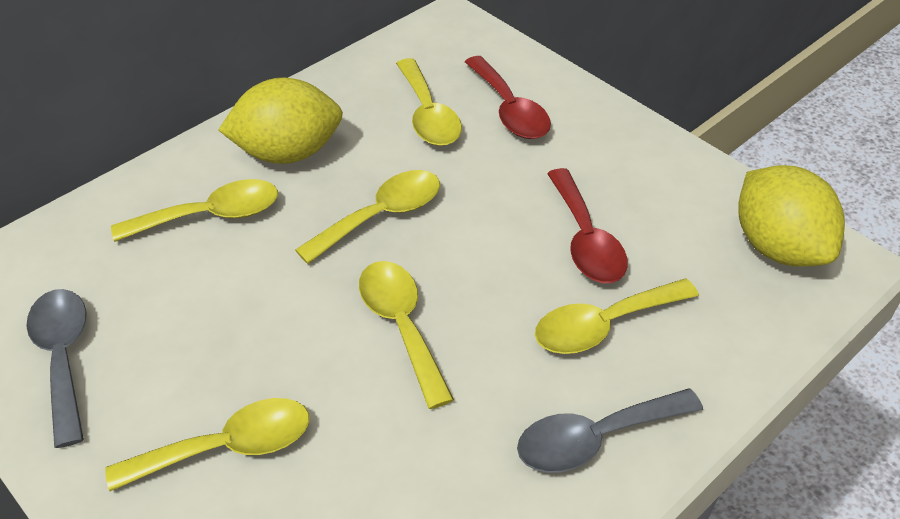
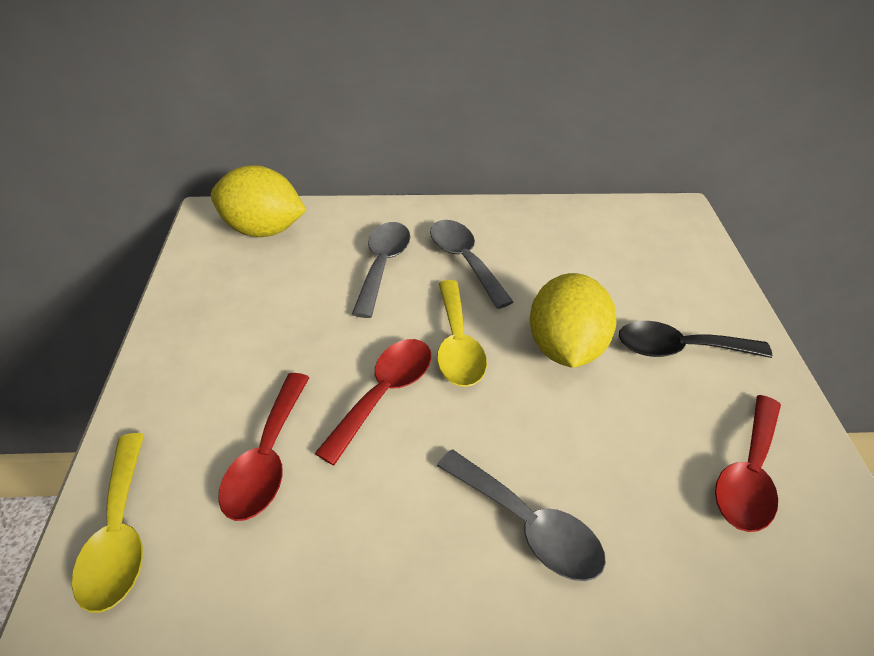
black spoon: 0 -> 1
grey spoon: 2 -> 3
red spoon: 2 -> 3
yellow spoon: 6 -> 2

